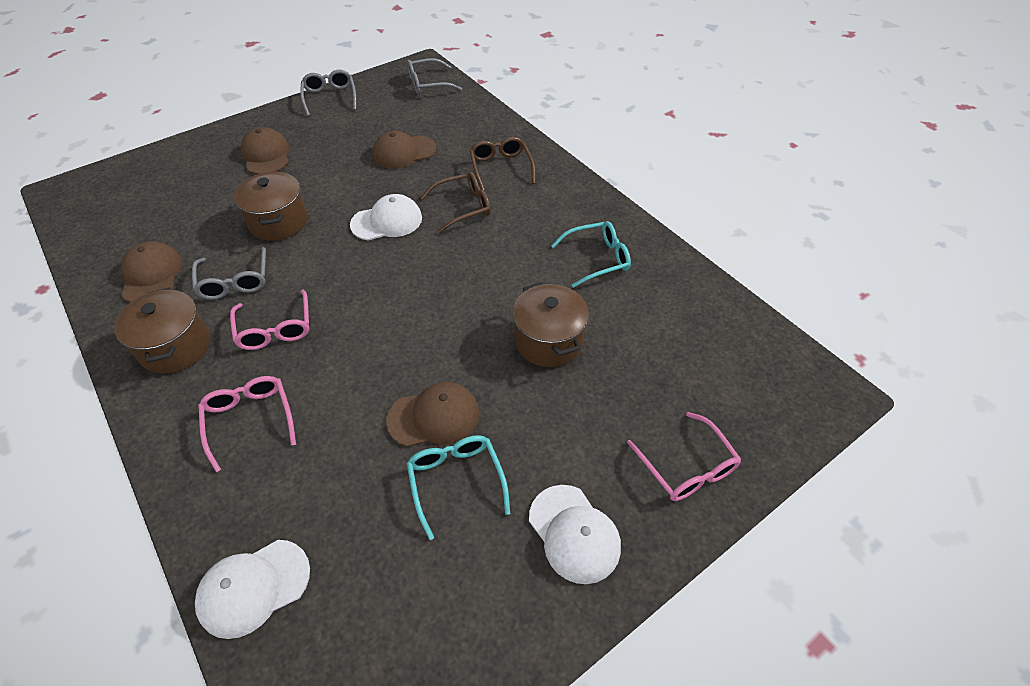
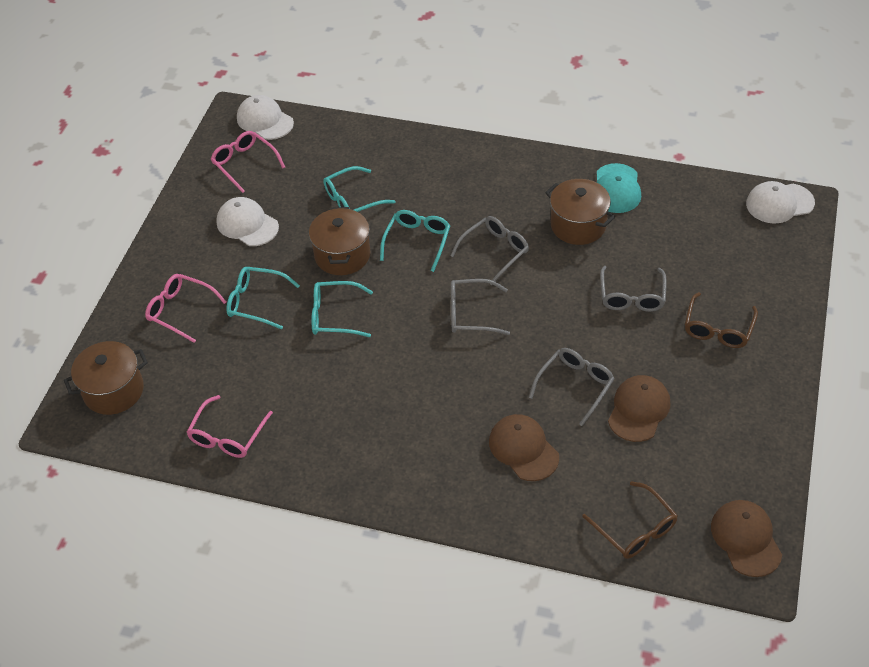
brown cap: 4 -> 3
grey glasses: 3 -> 4
turquoise cap: 0 -> 1
turquoise glasses: 2 -> 4

